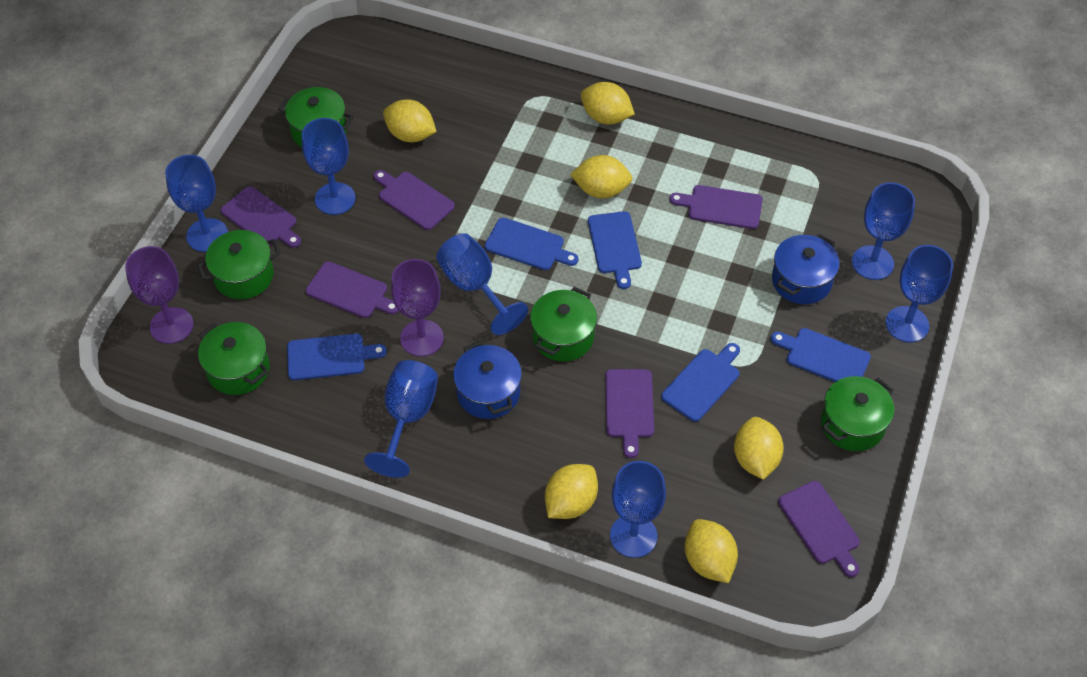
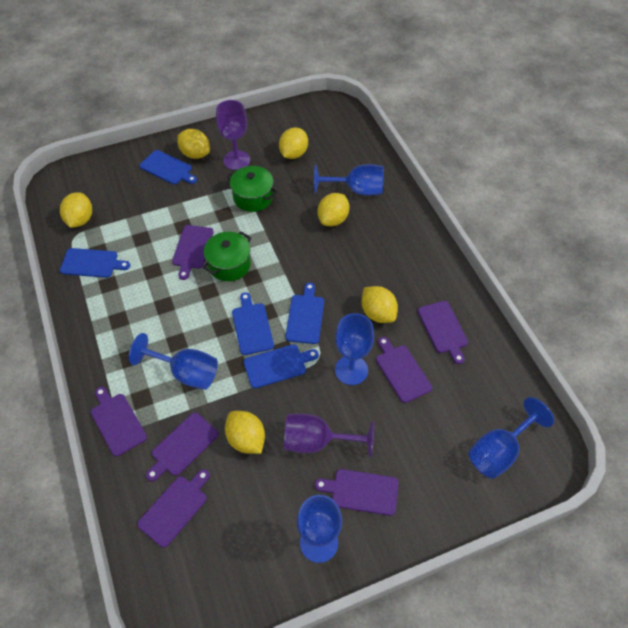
blue goblet: 7 -> 5
blue pot: 2 -> 0
green pot: 5 -> 2
purple cutting board: 6 -> 7

